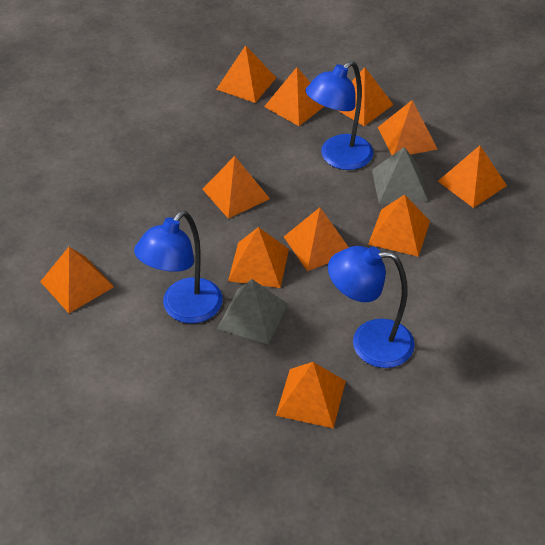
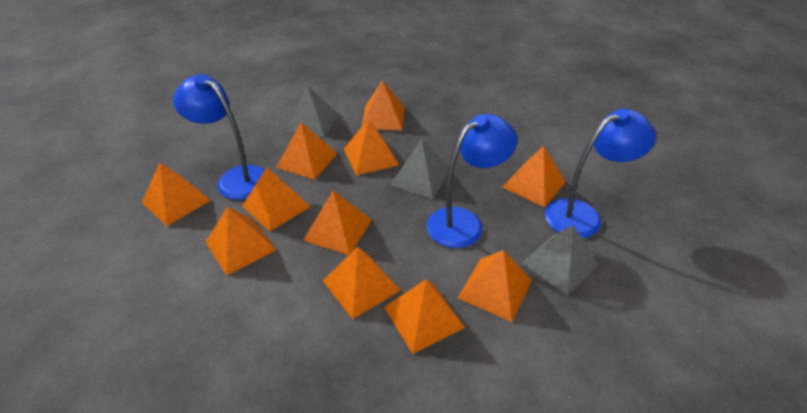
grey pyramid: 2 -> 3

